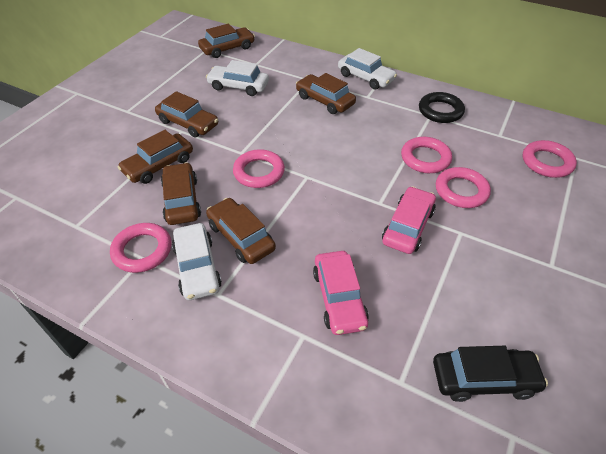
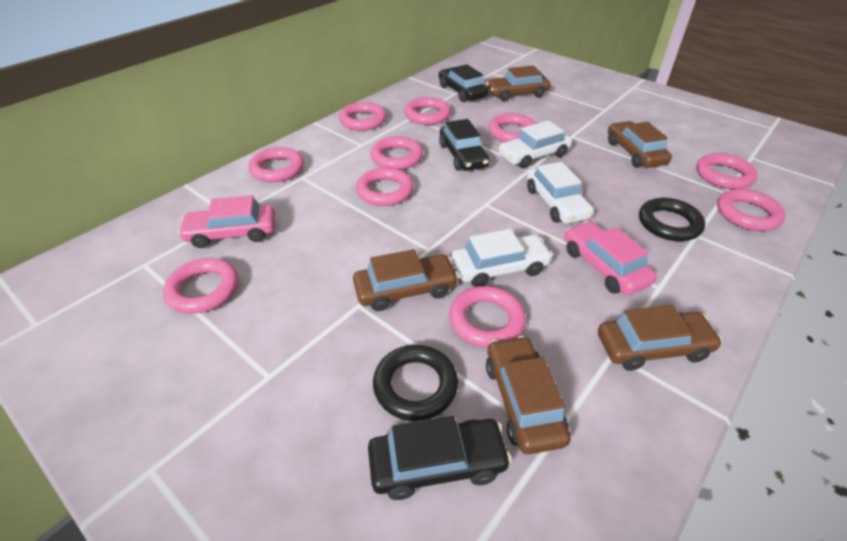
black car: 1 -> 3
black ring: 1 -> 2
brown car: 6 -> 5
pink ring: 5 -> 10

